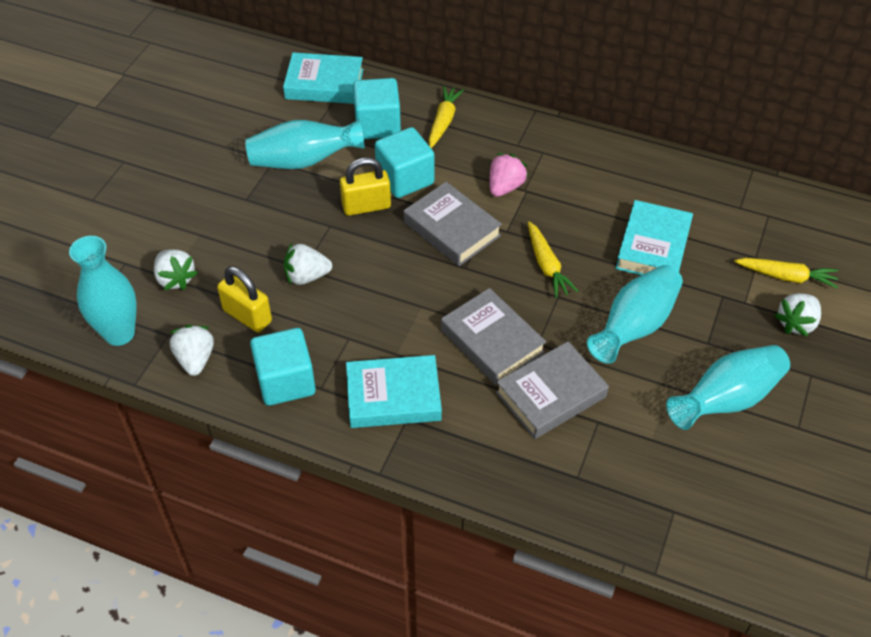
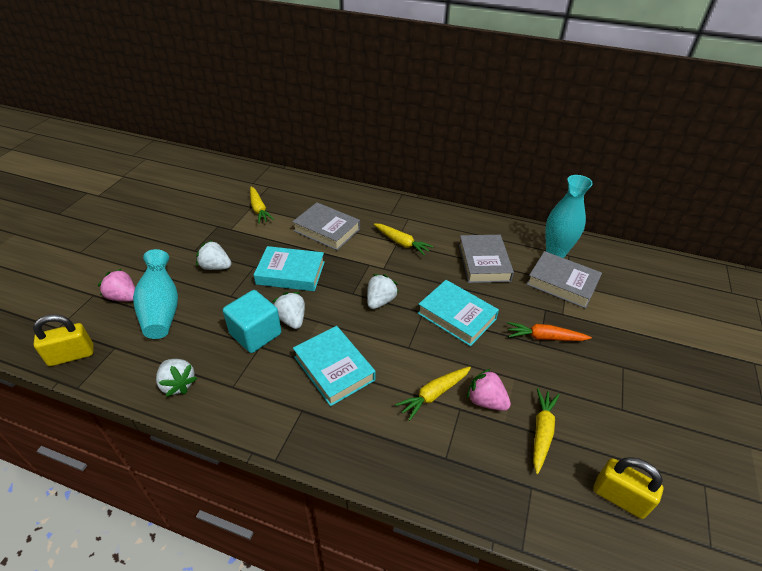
orange carrot: 0 -> 1
pink strawberry: 1 -> 2
turquoise cube: 3 -> 1
turquoise vase: 4 -> 2
yellow carrot: 3 -> 4

